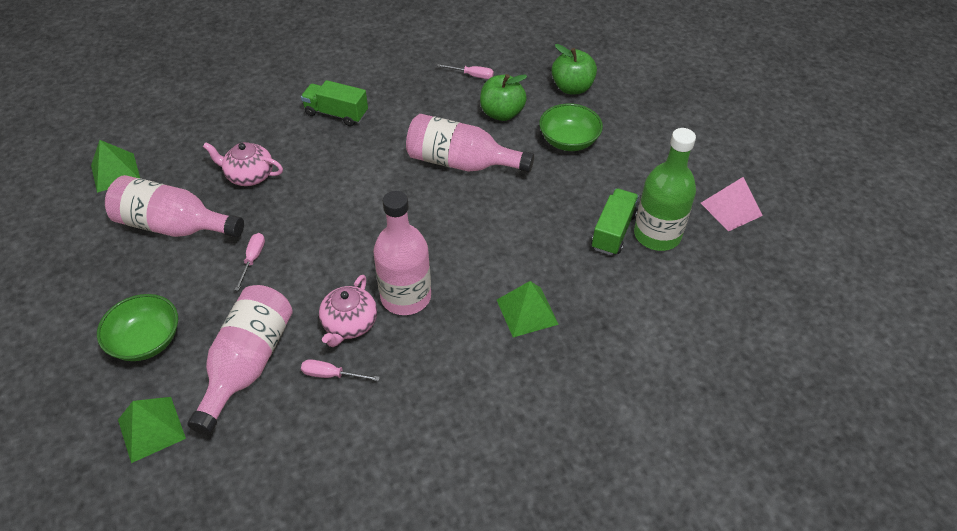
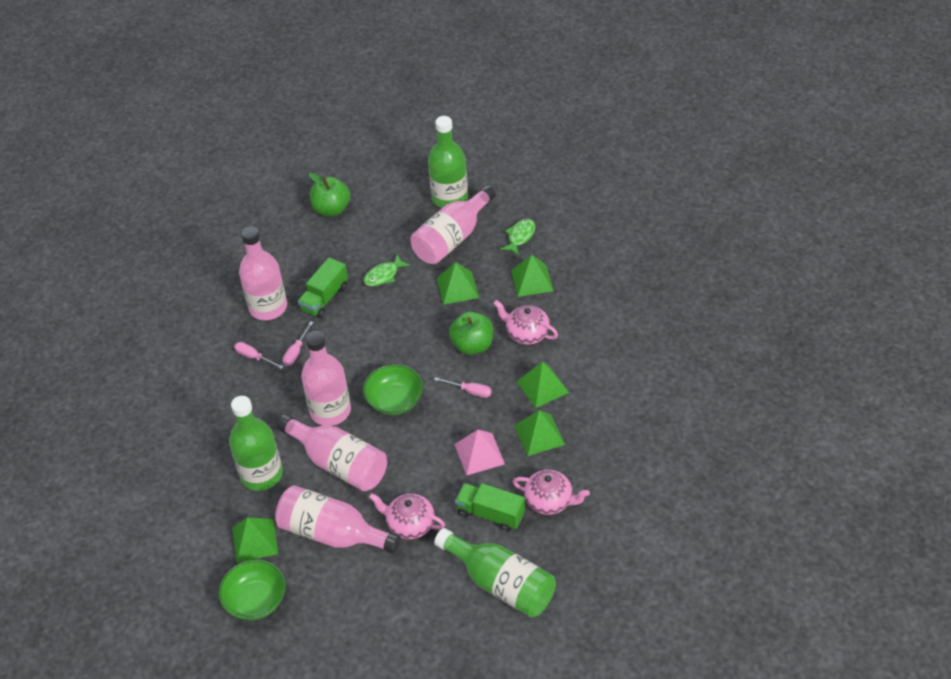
green bottle: 1 -> 3
green fish: 0 -> 2
green pyramid: 3 -> 5
pink bottle: 4 -> 5
pink teapot: 2 -> 3

